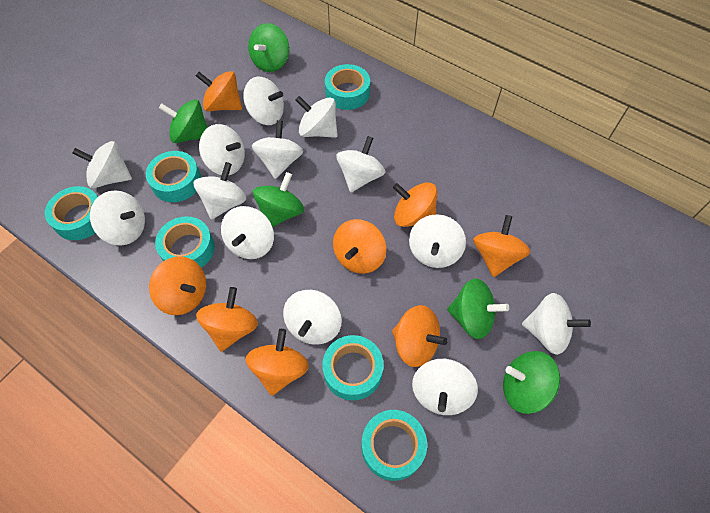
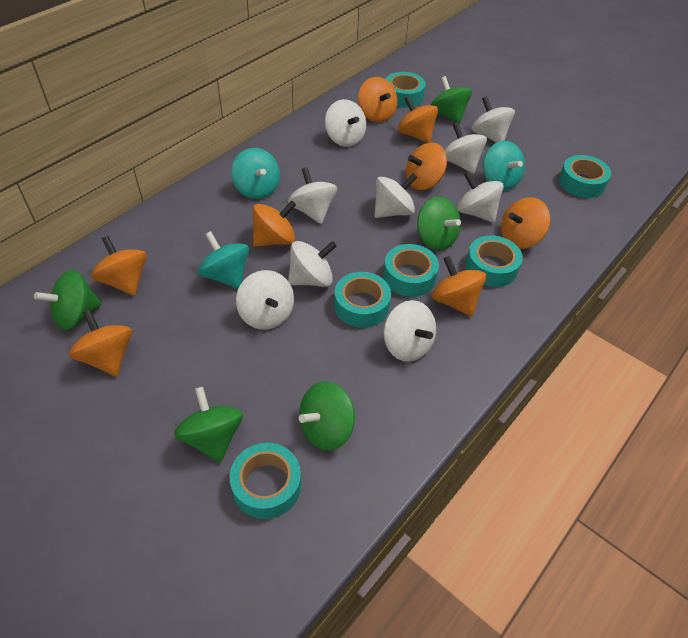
turquoise spinning top: 0 -> 3
white spinning top: 13 -> 9

